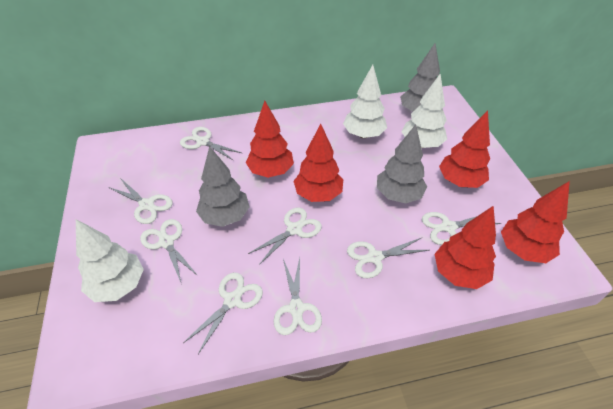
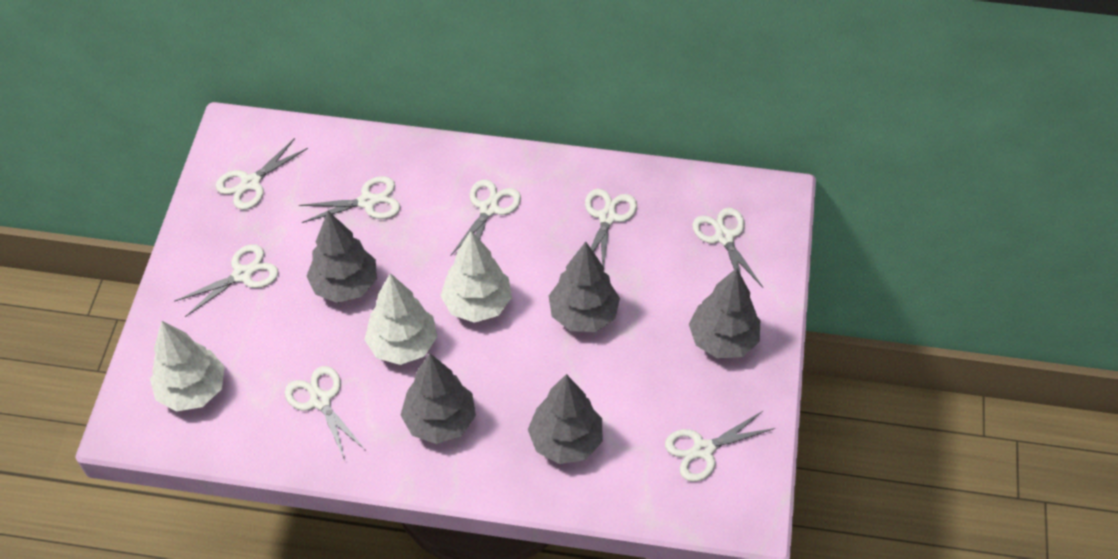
grey tree: 3 -> 5
red tree: 5 -> 0

